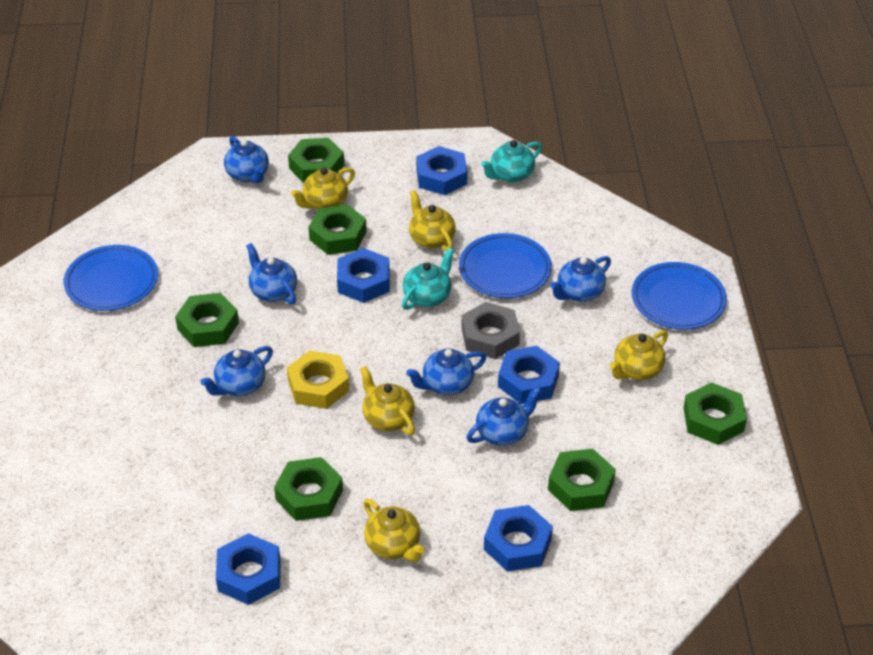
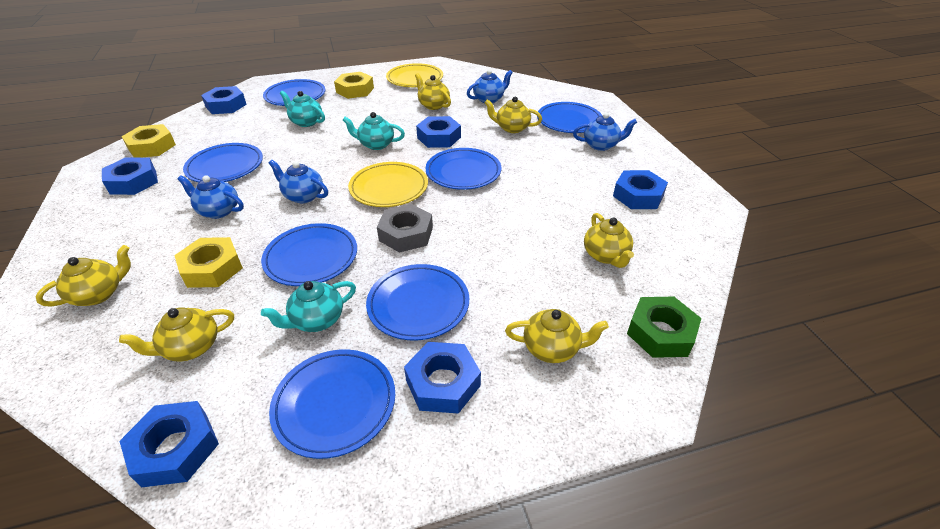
blue nut: 5 -> 6
blue plate: 3 -> 7
blue teapot: 6 -> 4
green nut: 6 -> 1
turquoise teapot: 2 -> 3
yellow nut: 1 -> 3
yellow plate: 0 -> 2
yellow teapot: 5 -> 6

